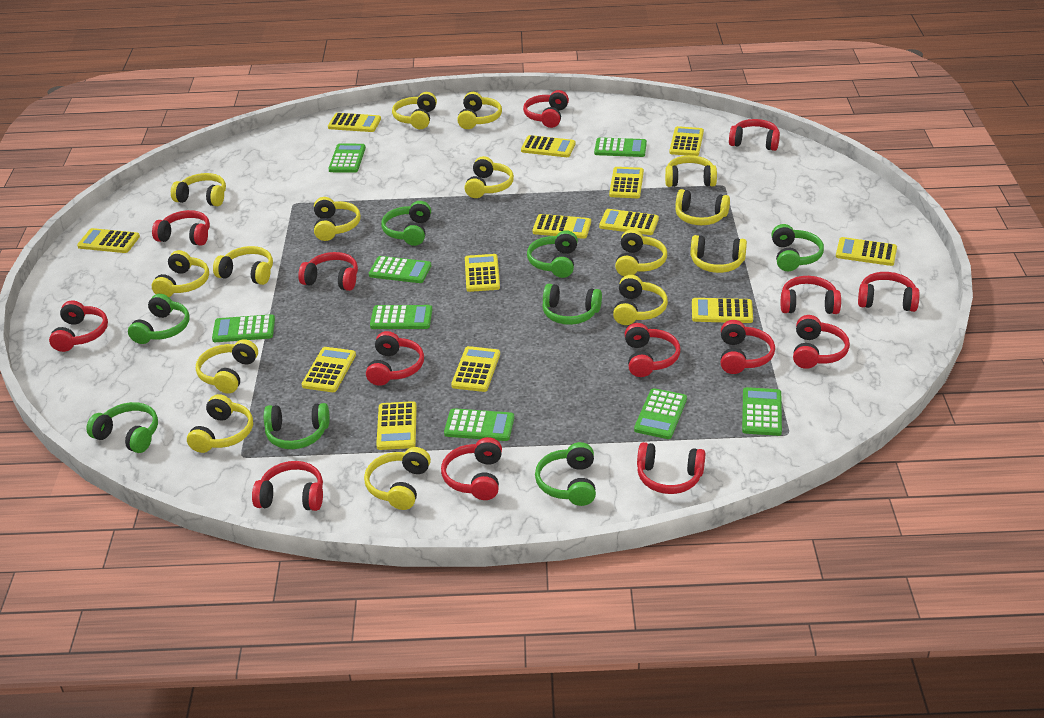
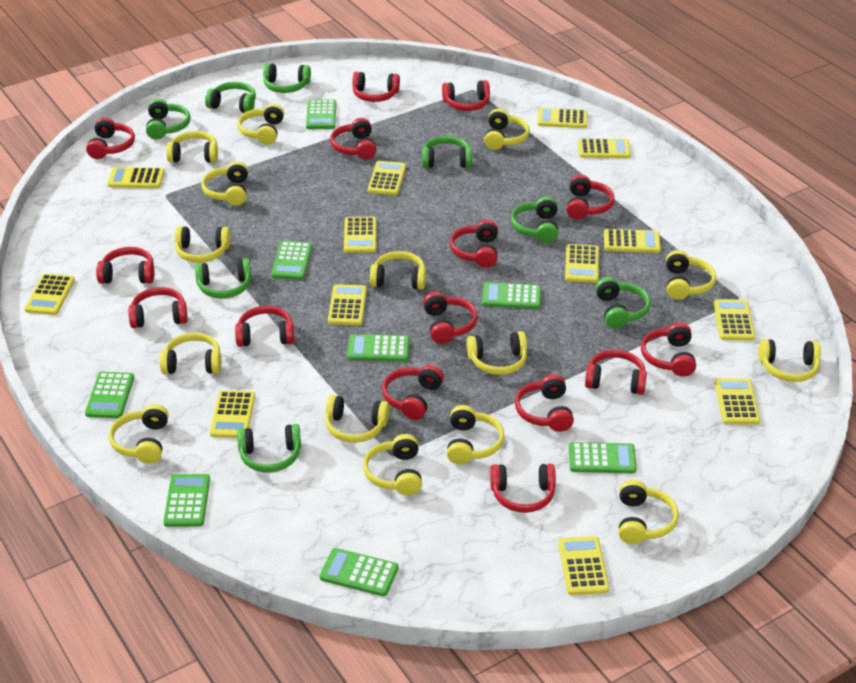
red headphones: 14 -> 15

